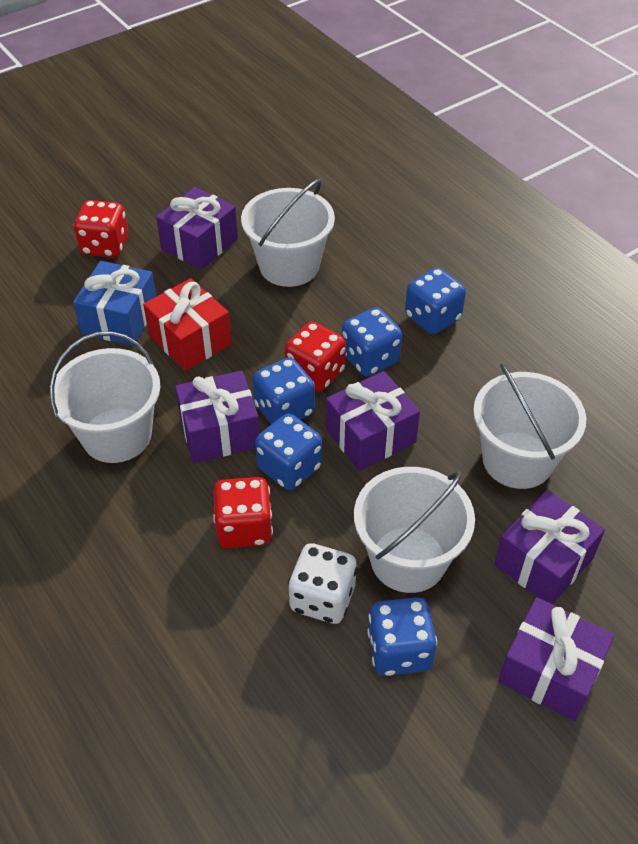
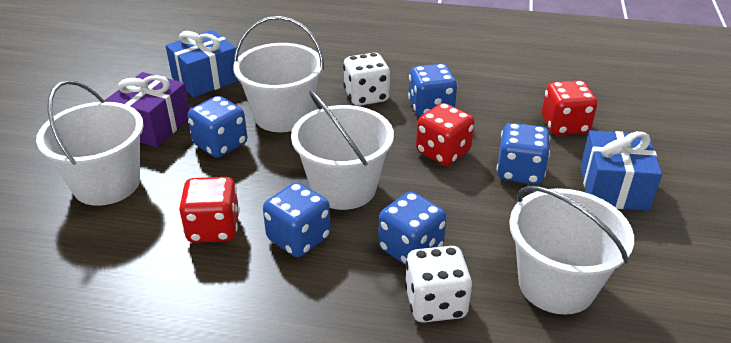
blue gift: 1 -> 2
purple gift: 5 -> 1
red gift: 1 -> 0
white dice: 1 -> 2

